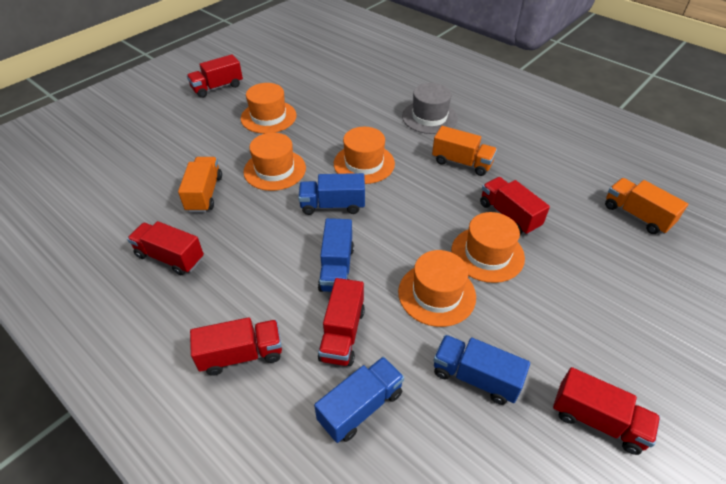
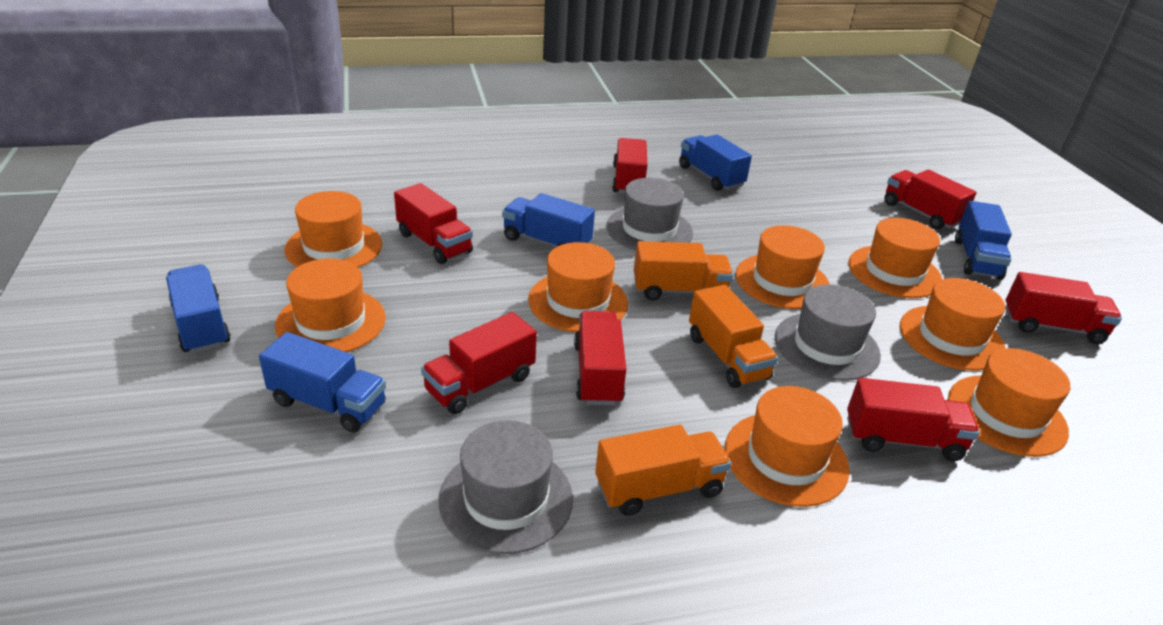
blue truck: 4 -> 5
grey hat: 1 -> 3
orange hat: 5 -> 8
red truck: 6 -> 7

